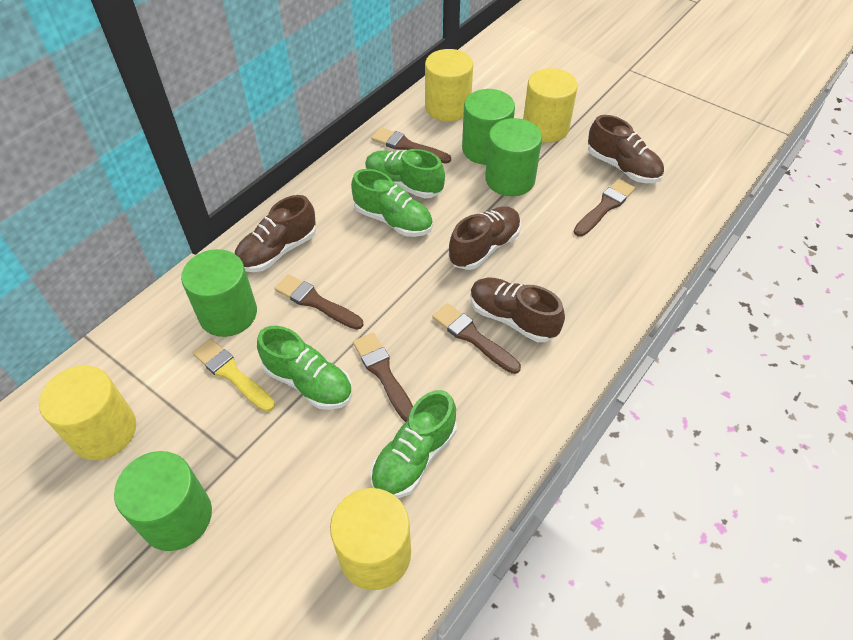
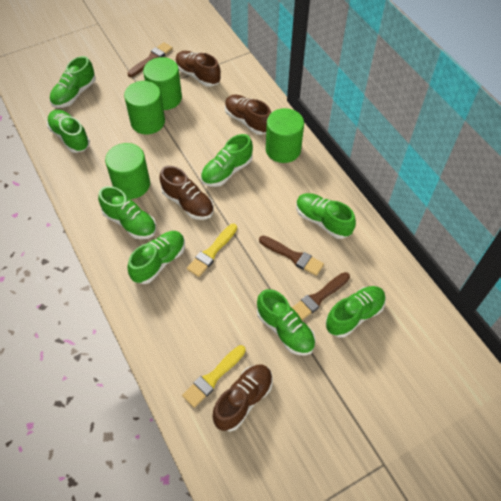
brown brush: 5 -> 3
green shoe: 4 -> 8
yellow brush: 1 -> 2
yellow cylinder: 4 -> 0

